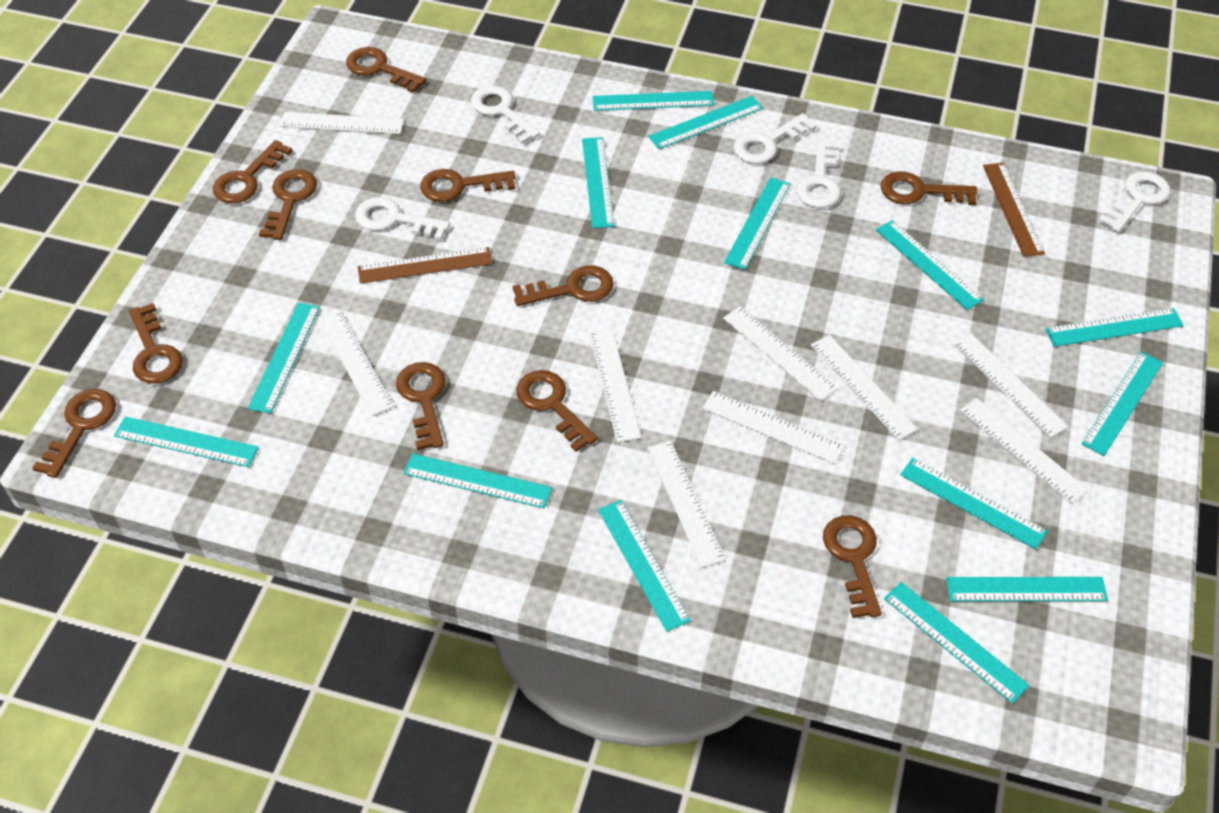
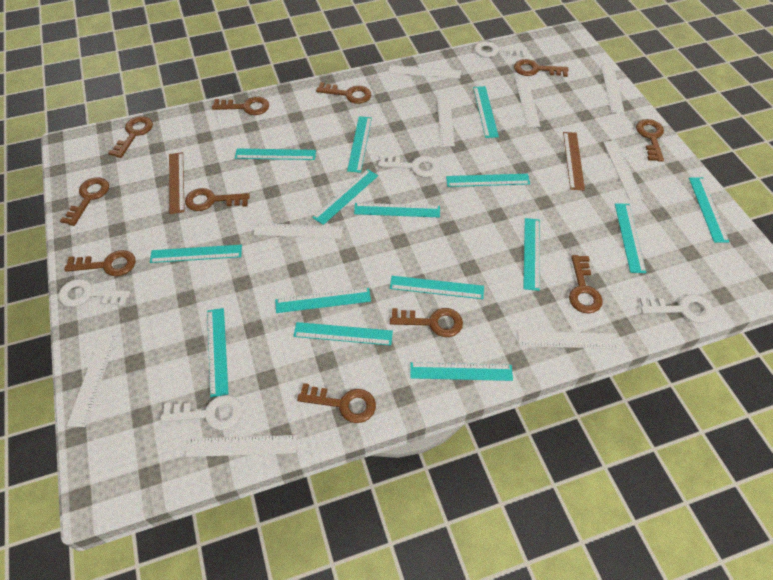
turquoise ruler: 14 -> 15

